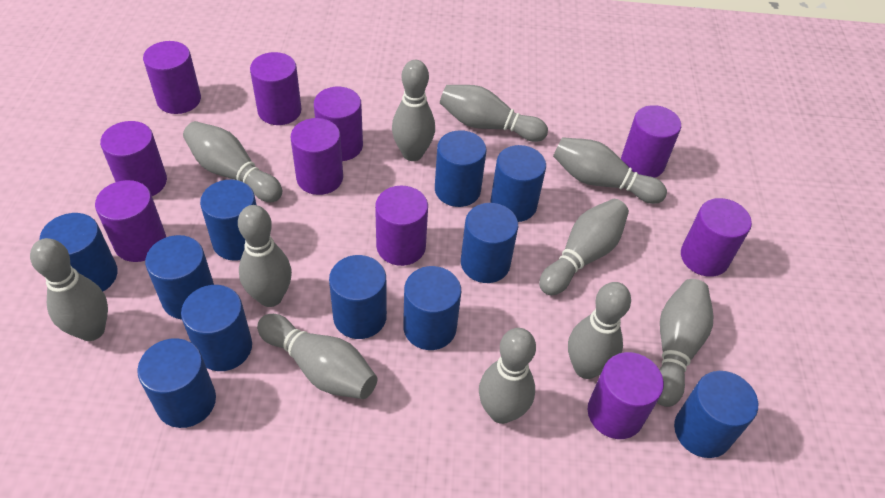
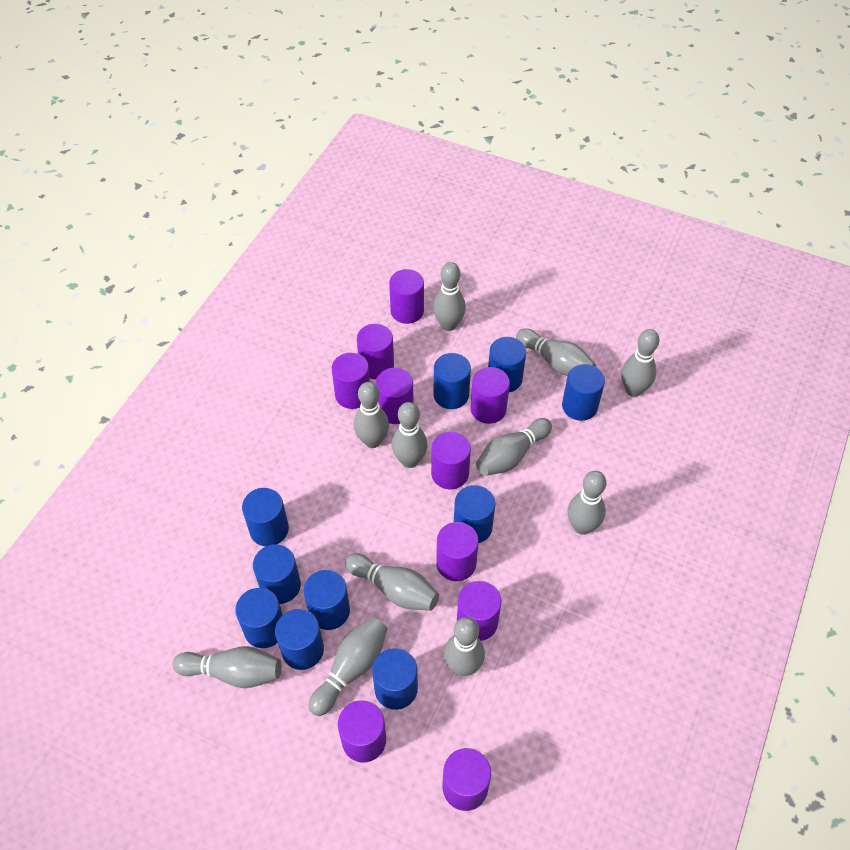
blue cylinder: 11 -> 10

